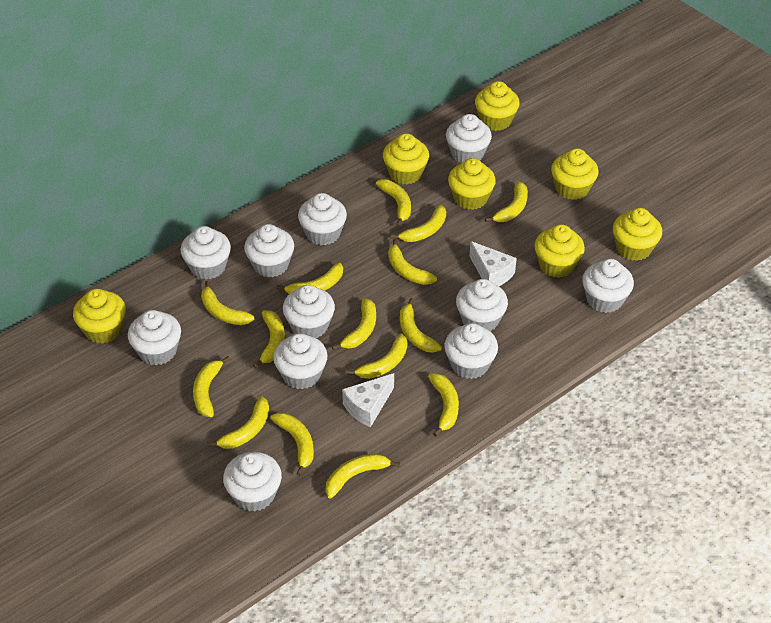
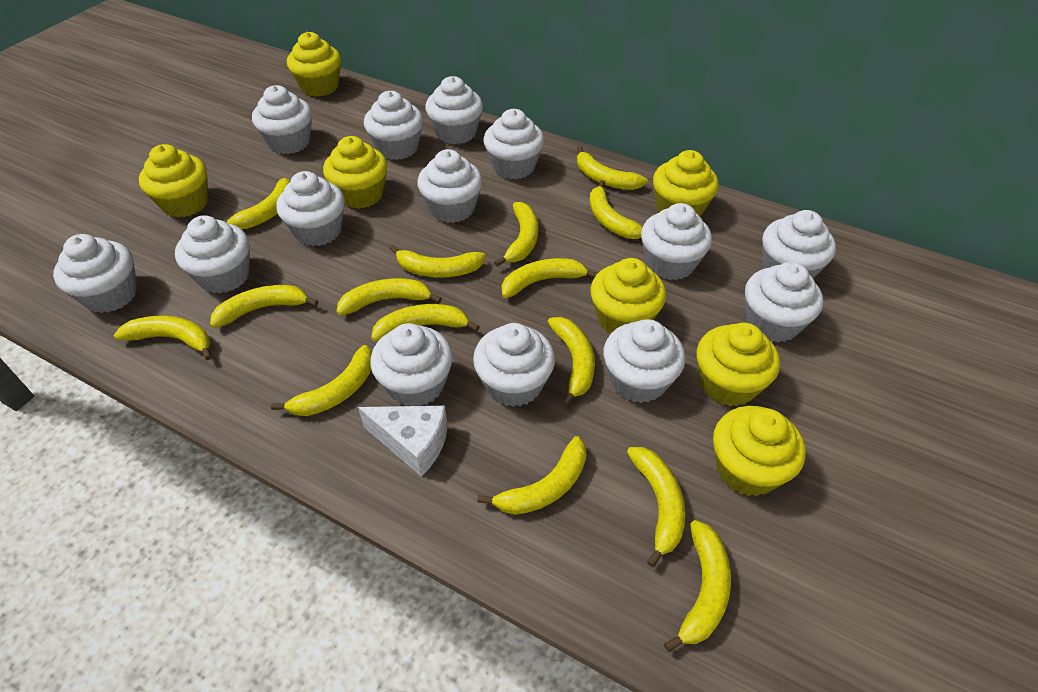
white cheese: 2 -> 1
white cupcake: 11 -> 14

